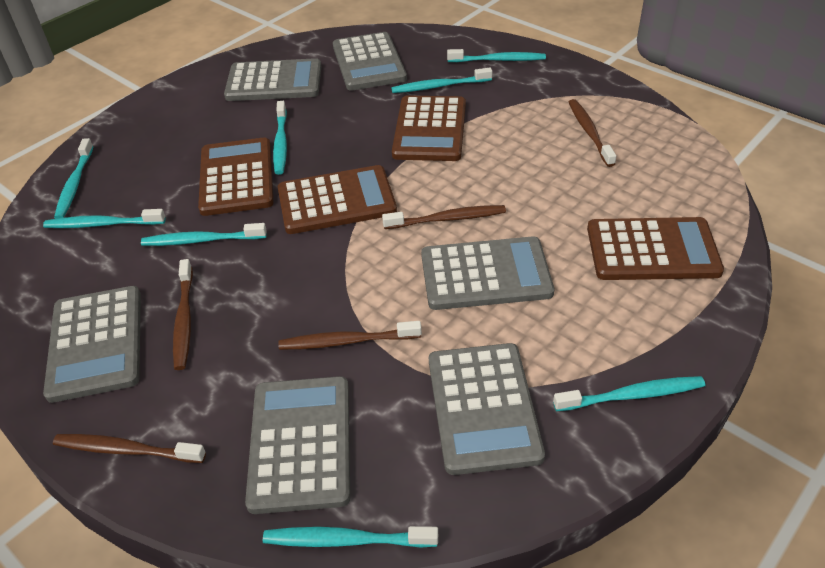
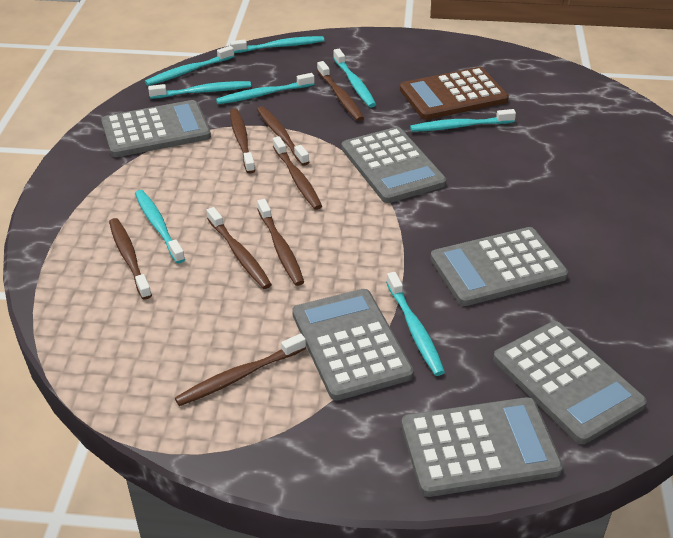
brown calculator: 4 -> 1
brown toothbrush: 5 -> 8

